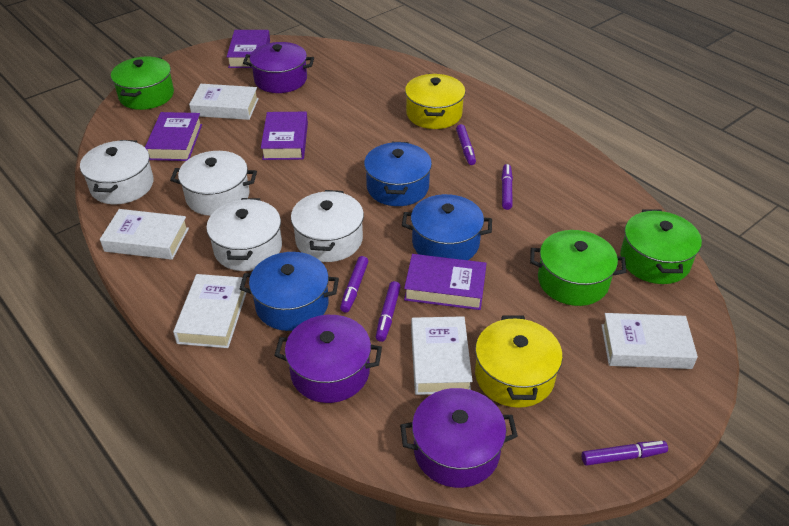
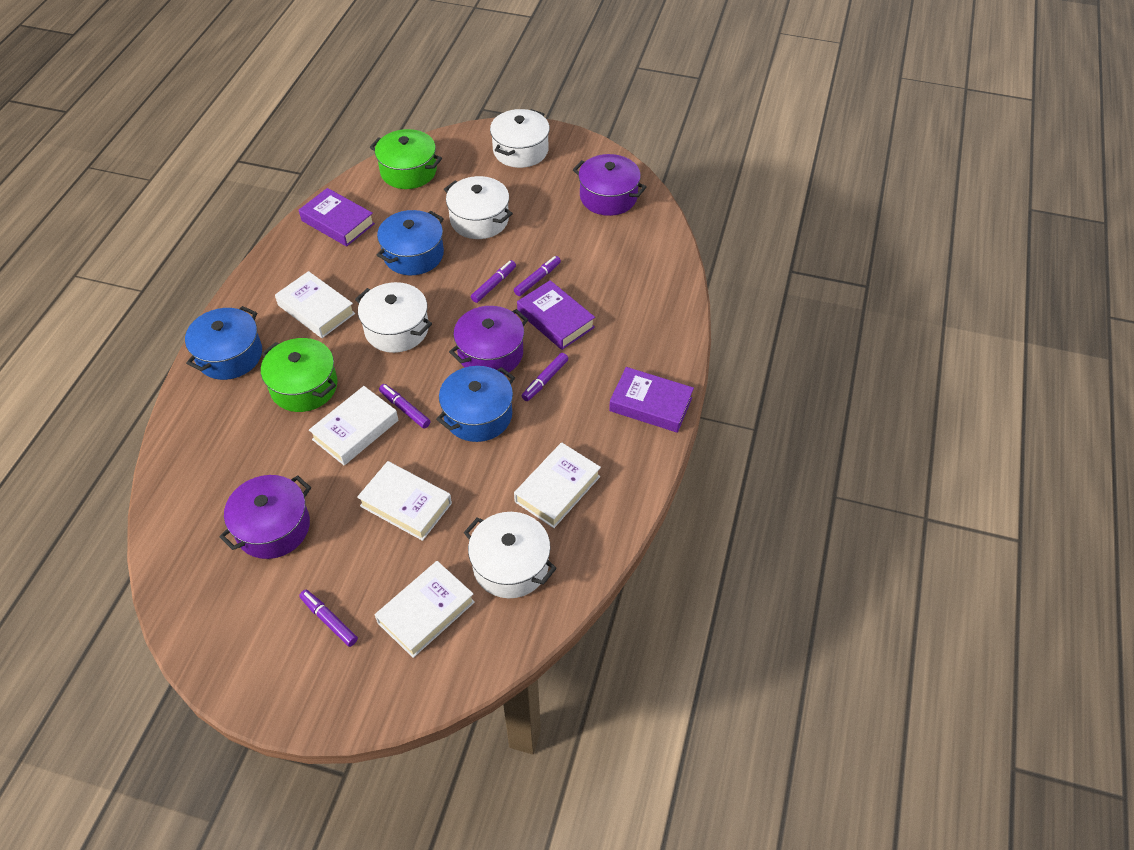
green pot: 3 -> 2
purple book: 4 -> 3
yellow pot: 2 -> 0

